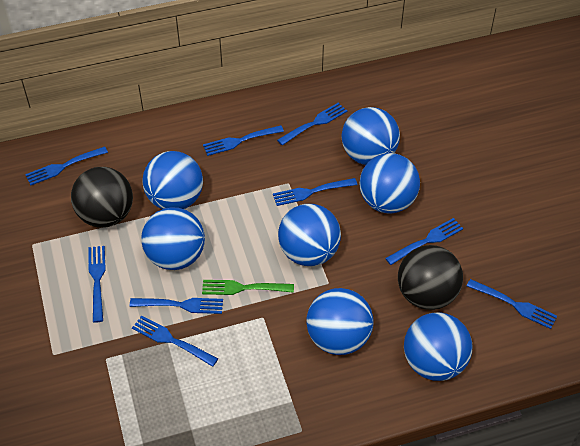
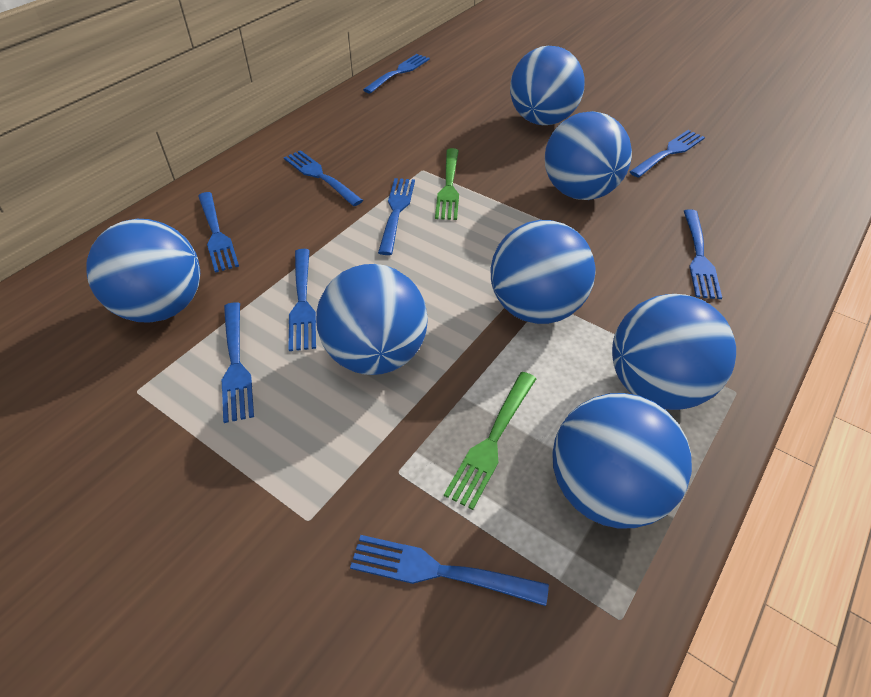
black ball: 2 -> 0
green fork: 1 -> 2

